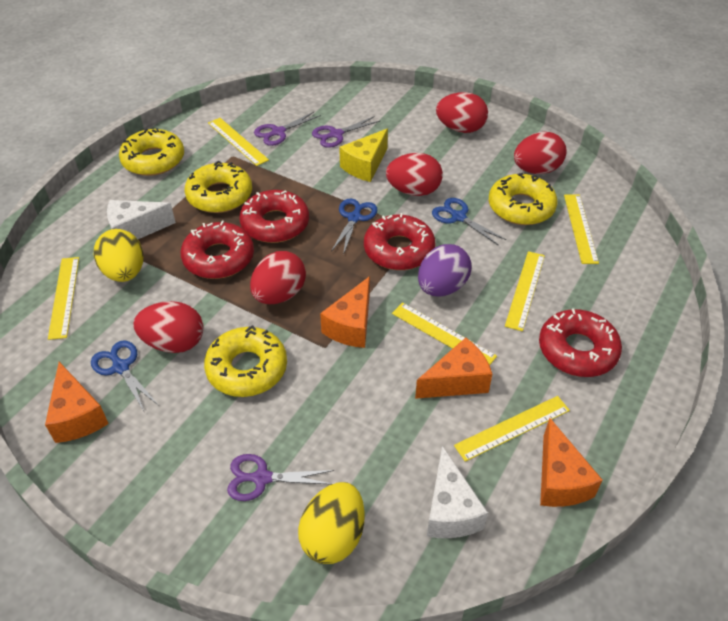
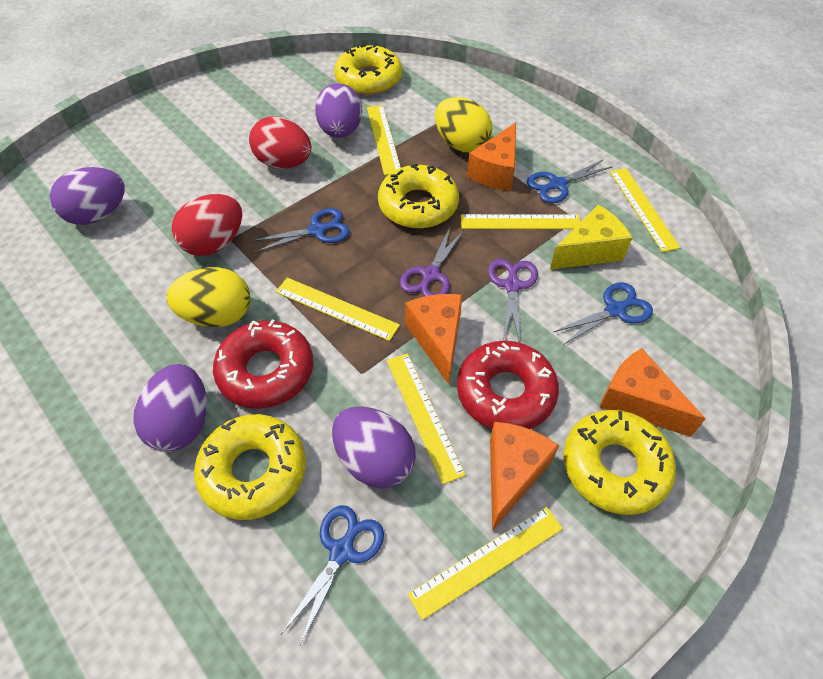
blue scissors: 3 -> 4
purple egg: 1 -> 4
purple scissors: 3 -> 2
red donut: 4 -> 2
red egg: 5 -> 2
white cheese: 2 -> 0

